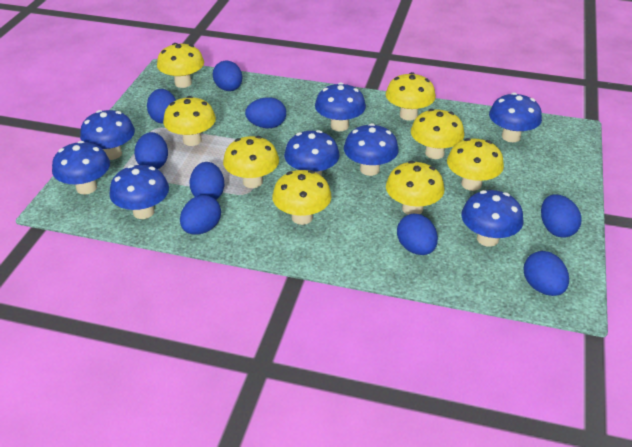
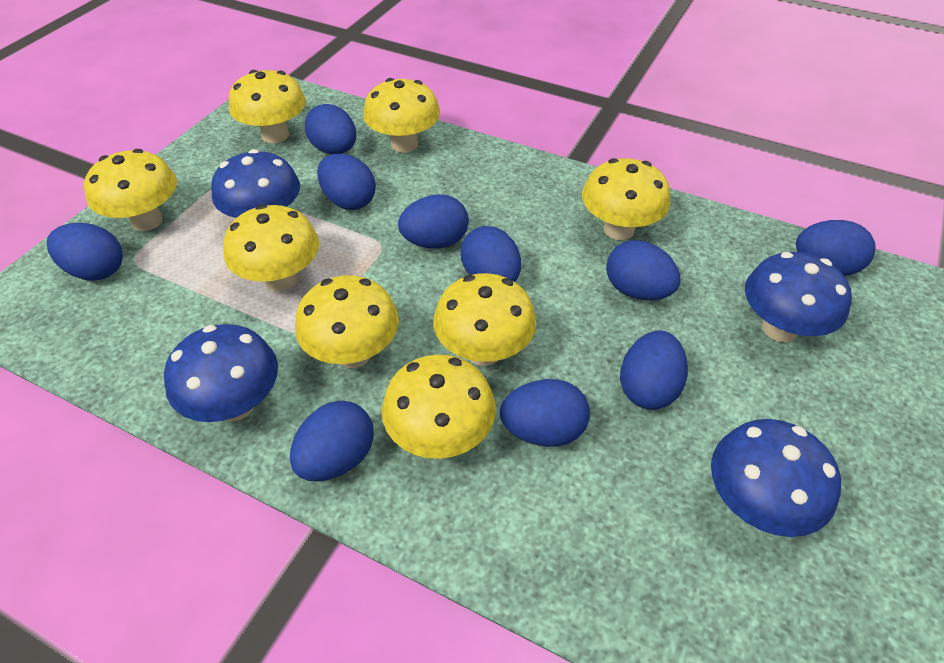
blue egg: 9 -> 10
blue mushroom: 8 -> 4

